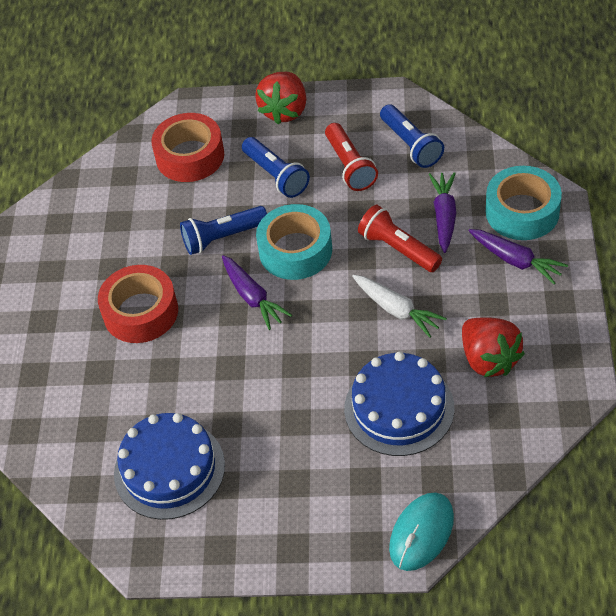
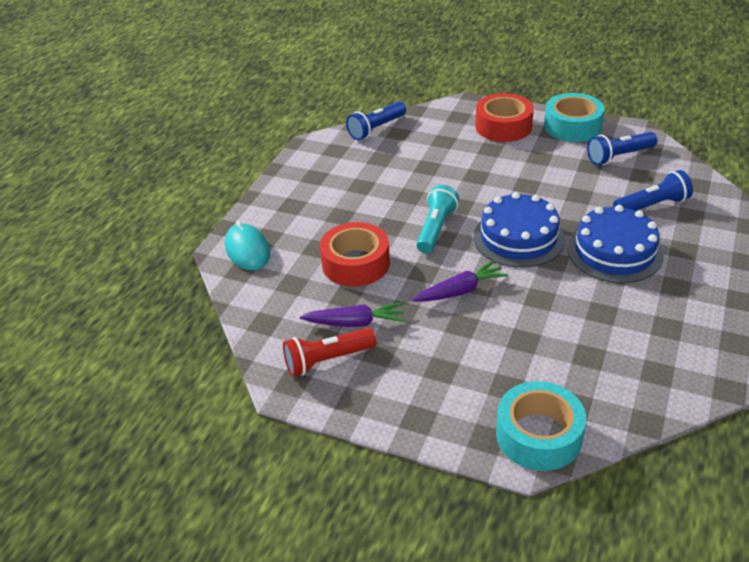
purple carrot: 3 -> 2
red flashlight: 2 -> 1
red strawberry: 2 -> 0
turquoise flashlight: 0 -> 1
white carrot: 1 -> 0

